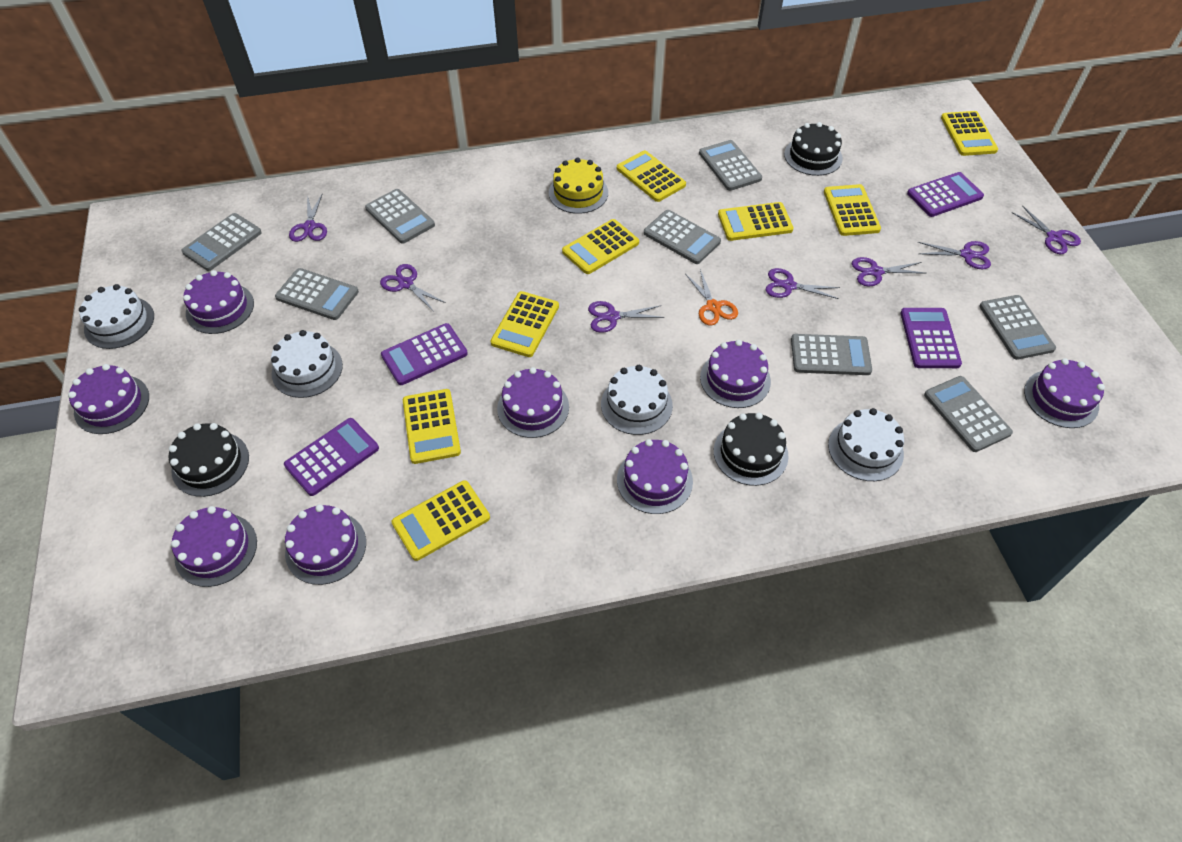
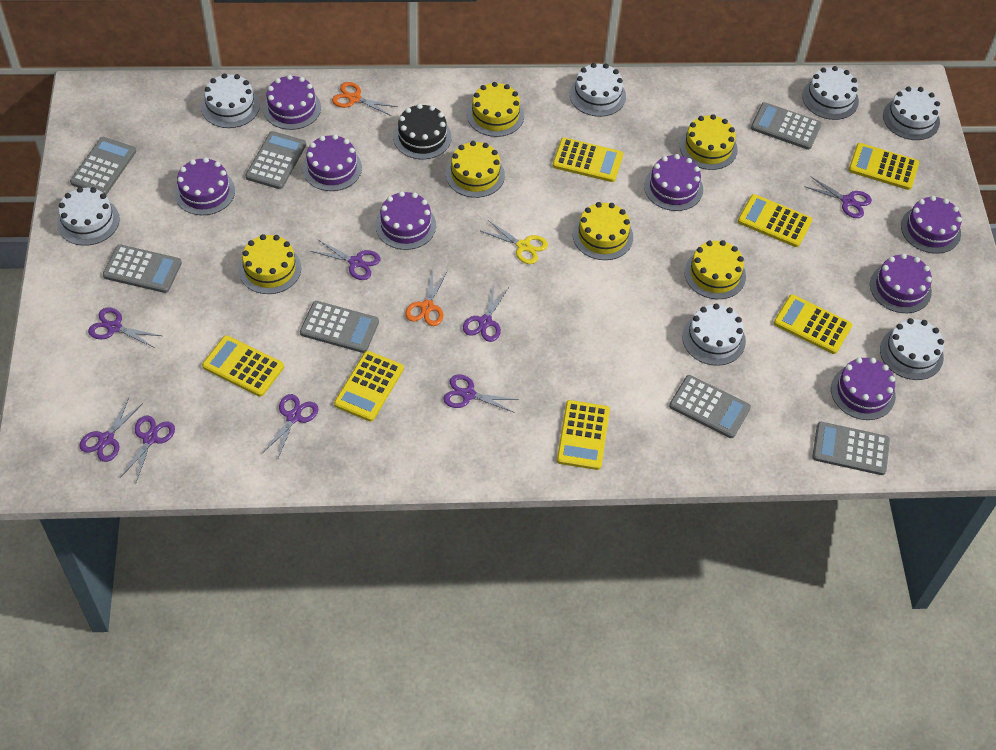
black cake: 3 -> 1
grey calculator: 8 -> 7
orange scissors: 1 -> 2
purple calculator: 4 -> 0
purple scissors: 7 -> 8
white cake: 4 -> 7
yellow cake: 1 -> 6
yellow calculator: 8 -> 7
yellow scissors: 0 -> 1

